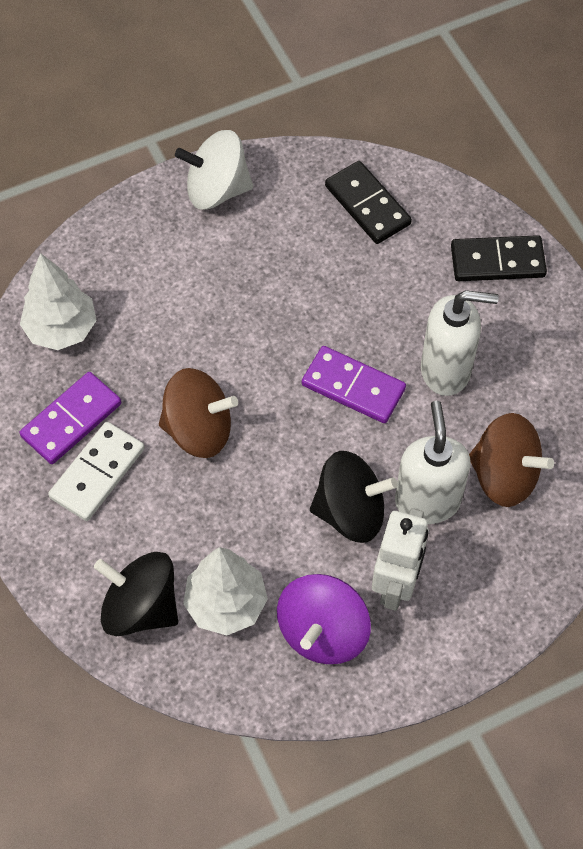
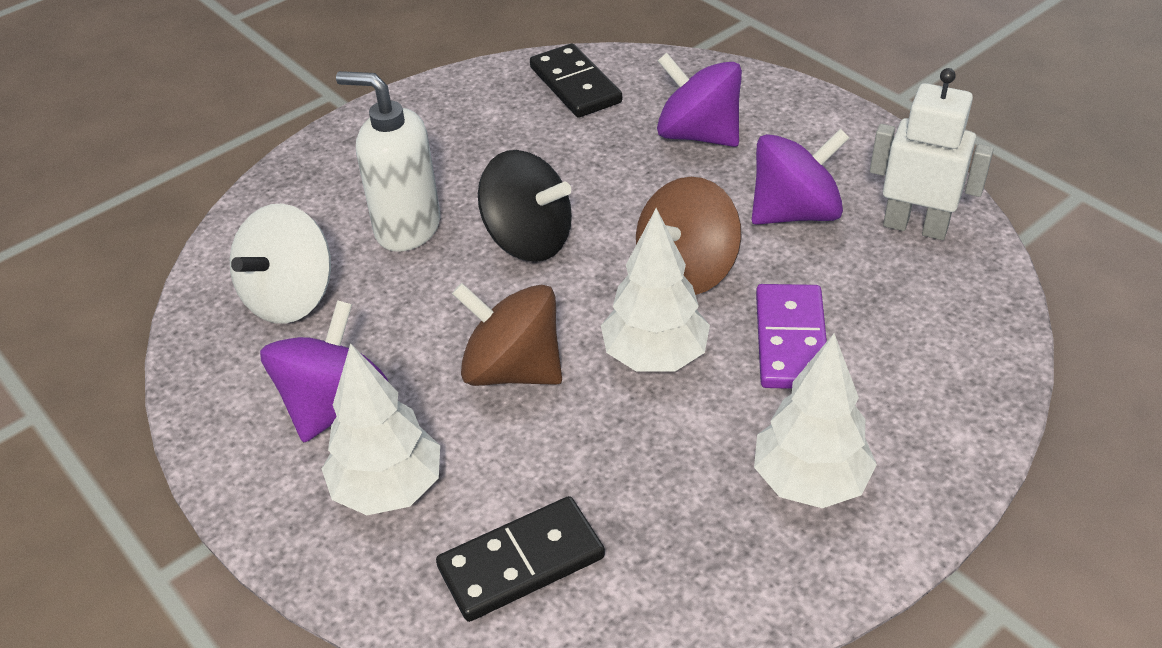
black spinning top: 2 -> 1
purple domino: 2 -> 1
purple spinning top: 1 -> 3
white domino: 1 -> 0
white soap dispenser: 2 -> 1
white tree: 2 -> 3

